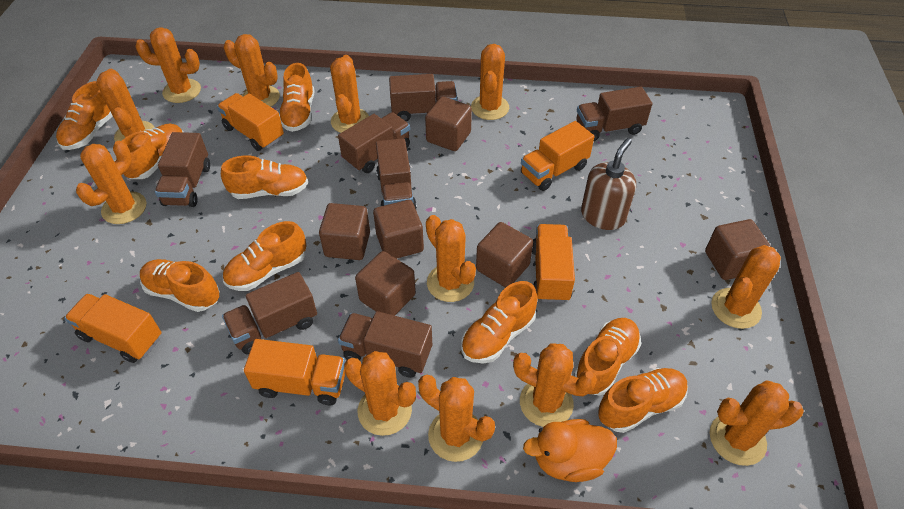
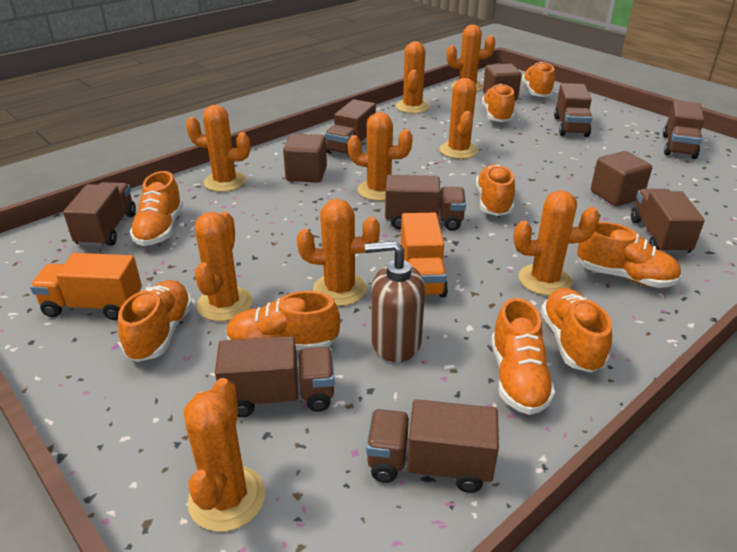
brown cube: 6 -> 3
brown truck: 7 -> 8
orange cactus: 12 -> 9
orange duck: 1 -> 0
orange truck: 5 -> 2

